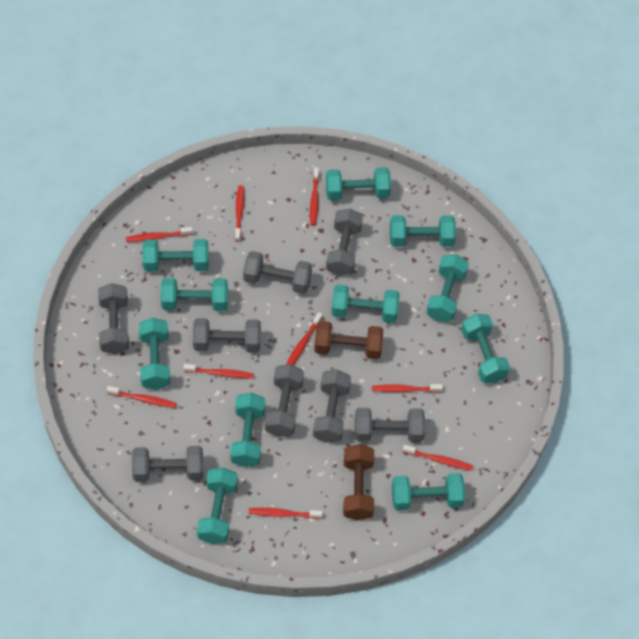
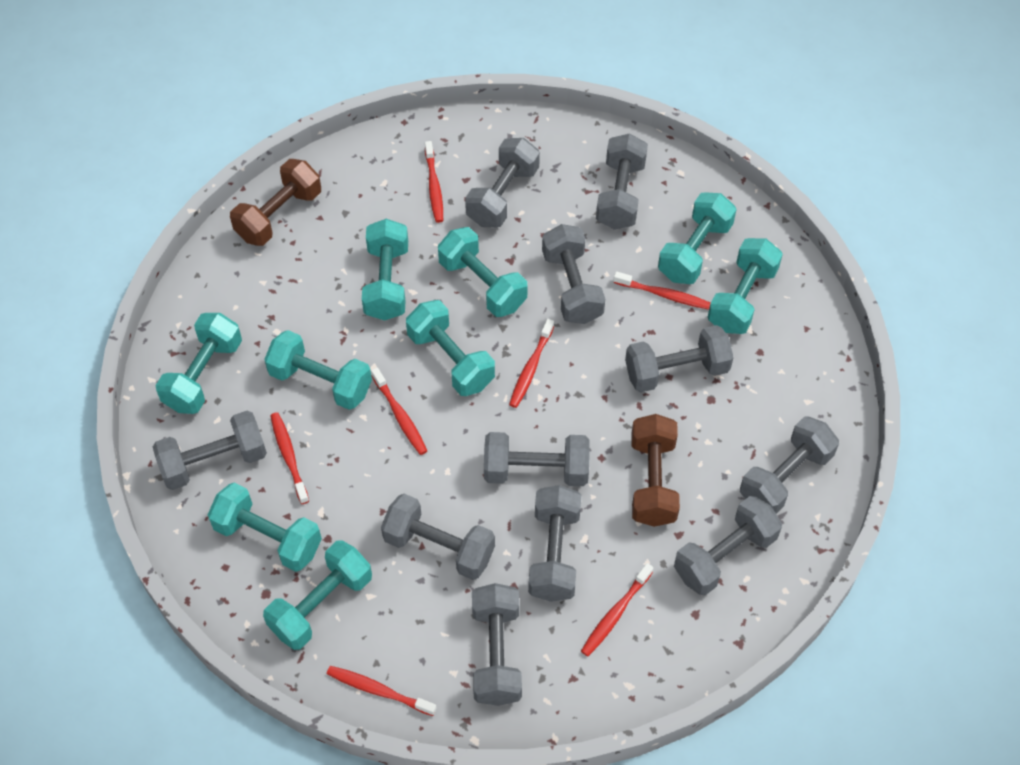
grey dumbbell: 8 -> 11
red toothbrush: 9 -> 7
turquoise dumbbell: 11 -> 9

